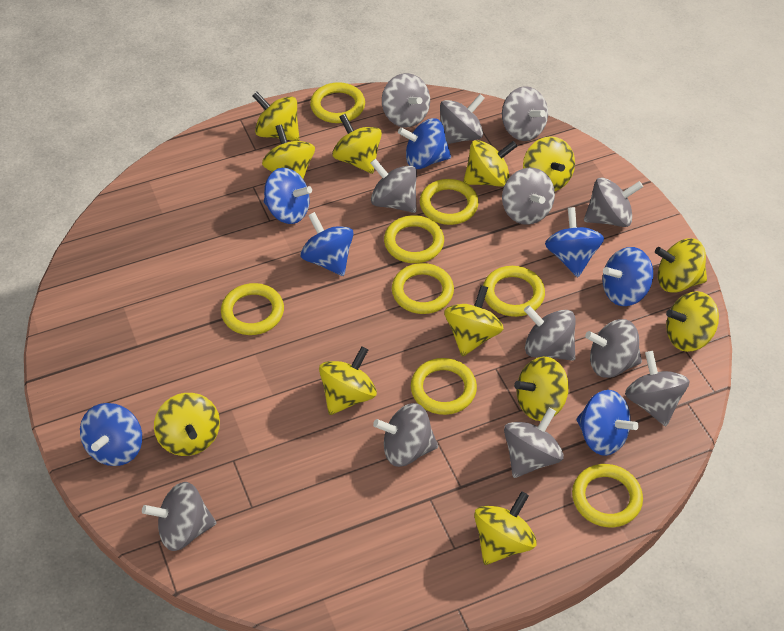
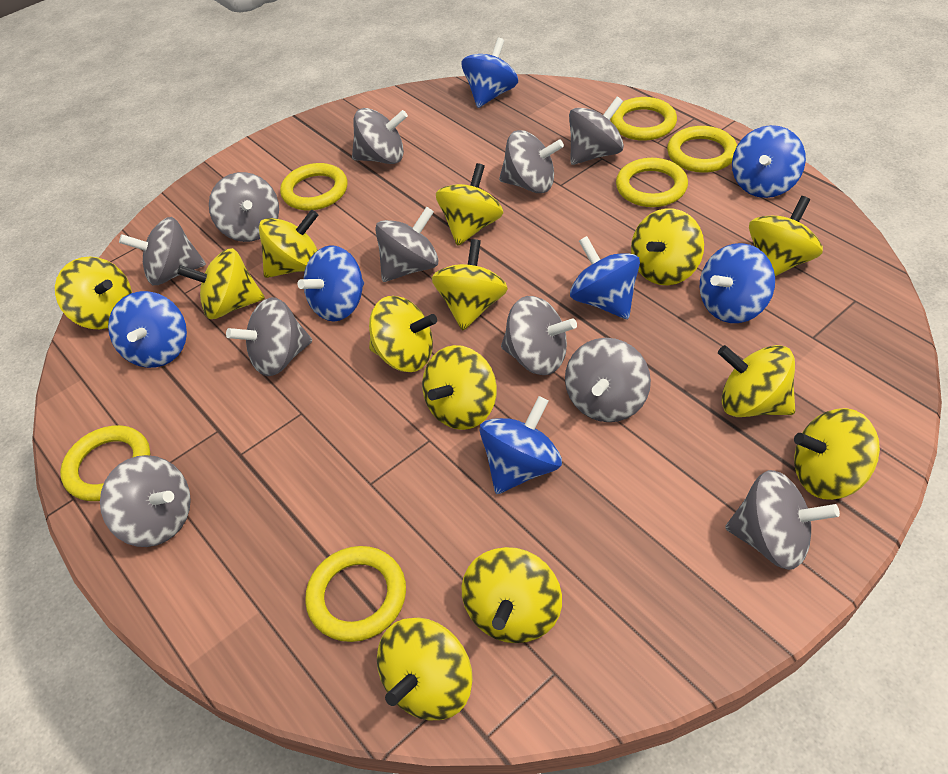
grey spinning top: 12 -> 11
yellow ring: 8 -> 6
yellow spinning top: 12 -> 13

